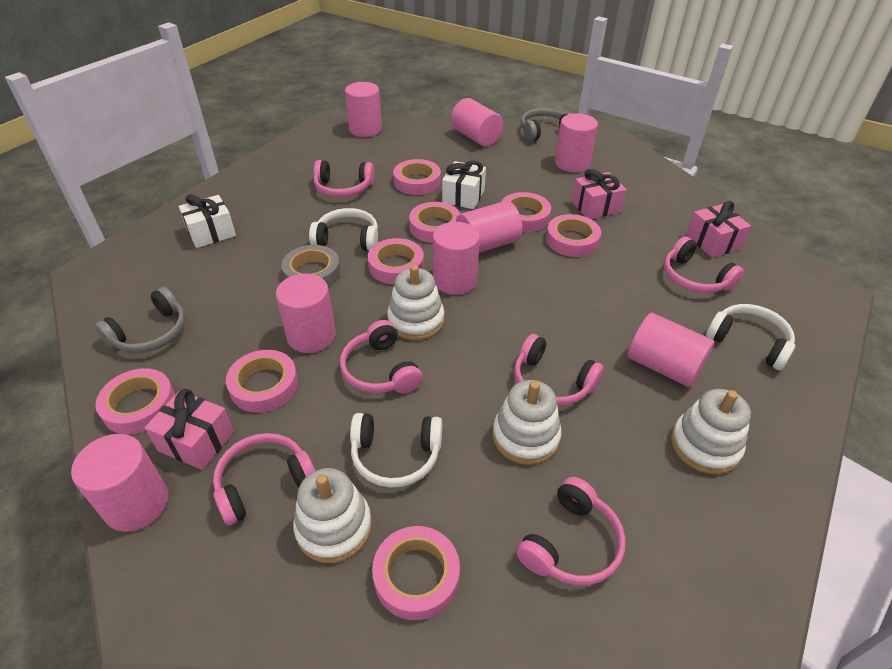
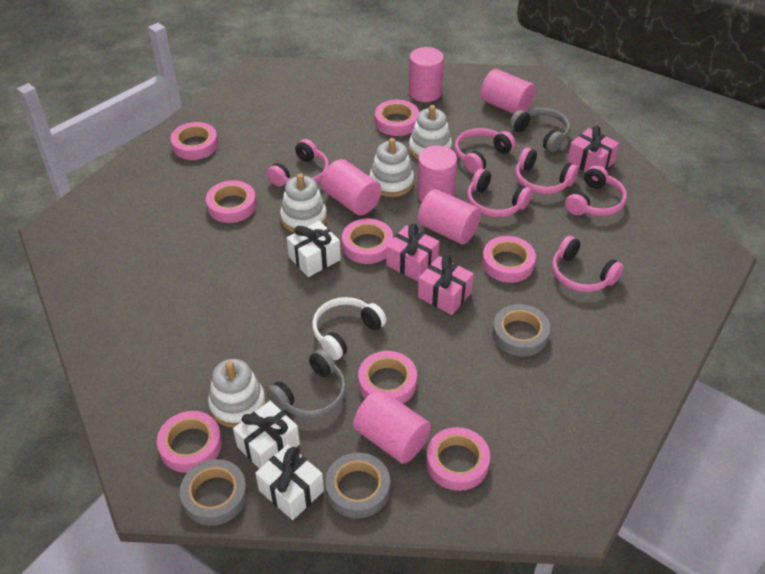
grey tape: 1 -> 3
pink cylinder: 8 -> 6
white gift: 2 -> 3
white headphones: 3 -> 1

